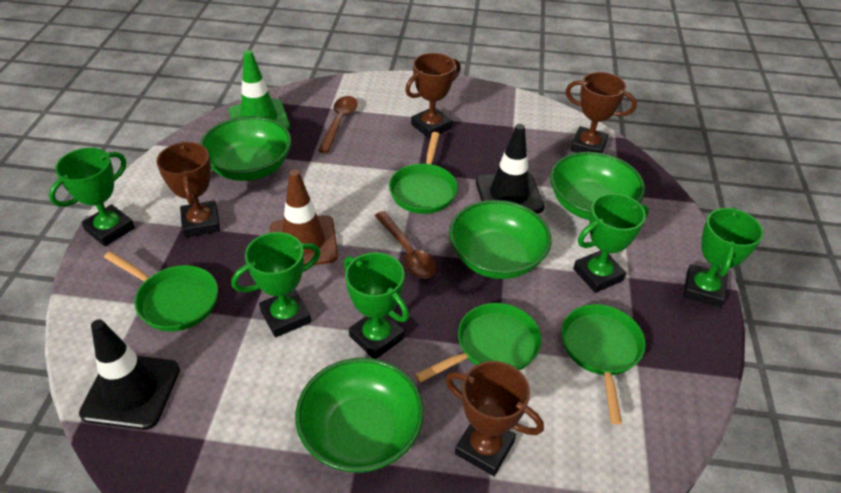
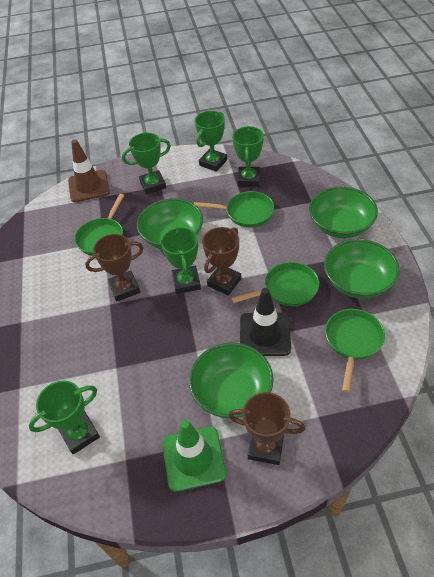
black traffic cone: 2 -> 1
brown spoon: 2 -> 0
brown trophy: 4 -> 3

